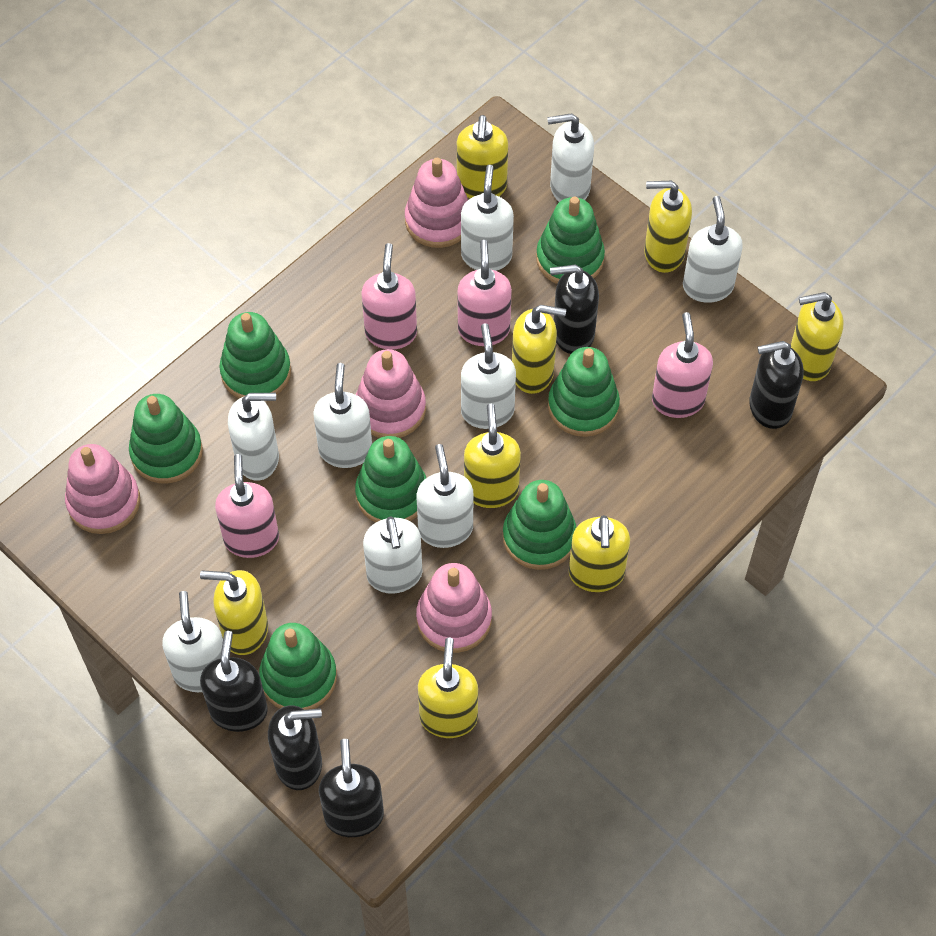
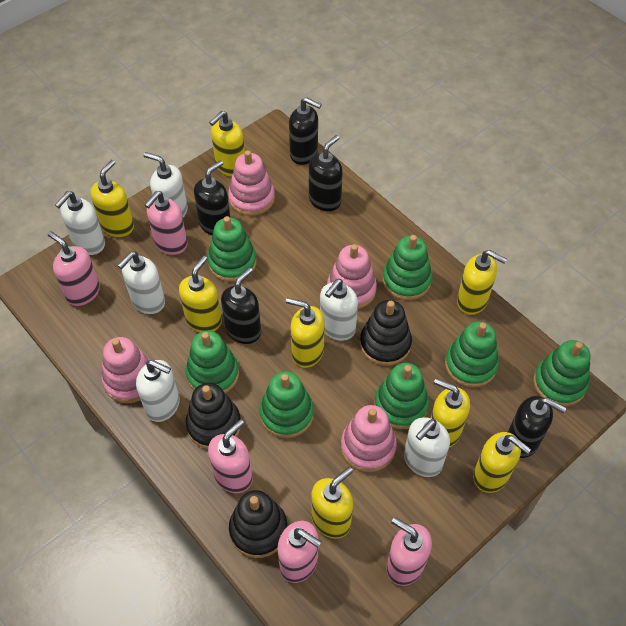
black stacking toy: 0 -> 3
pink soap dispenser: 4 -> 5
white soap dispenser: 9 -> 6

